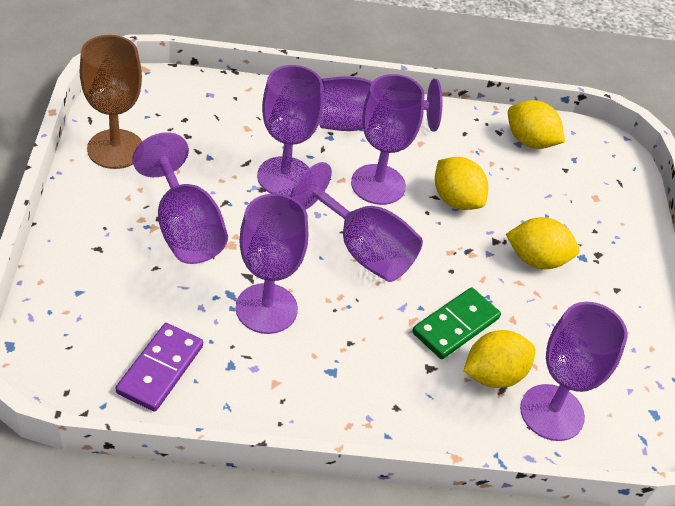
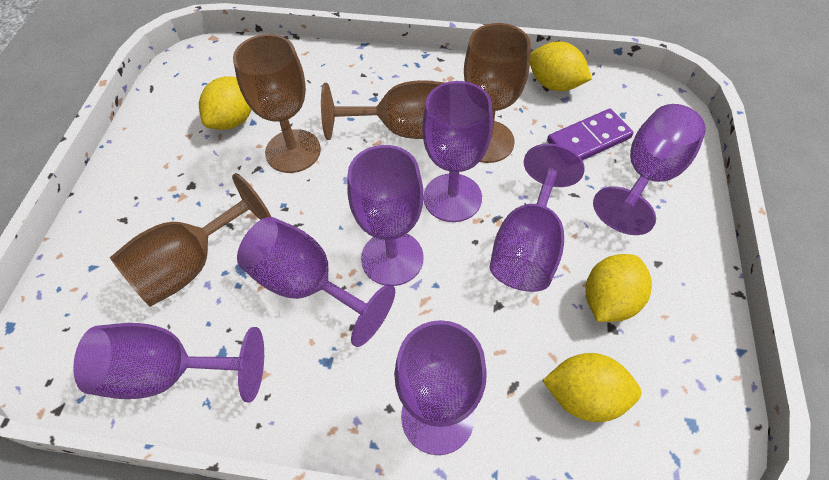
brown goblet: 1 -> 4
green domino: 1 -> 0

